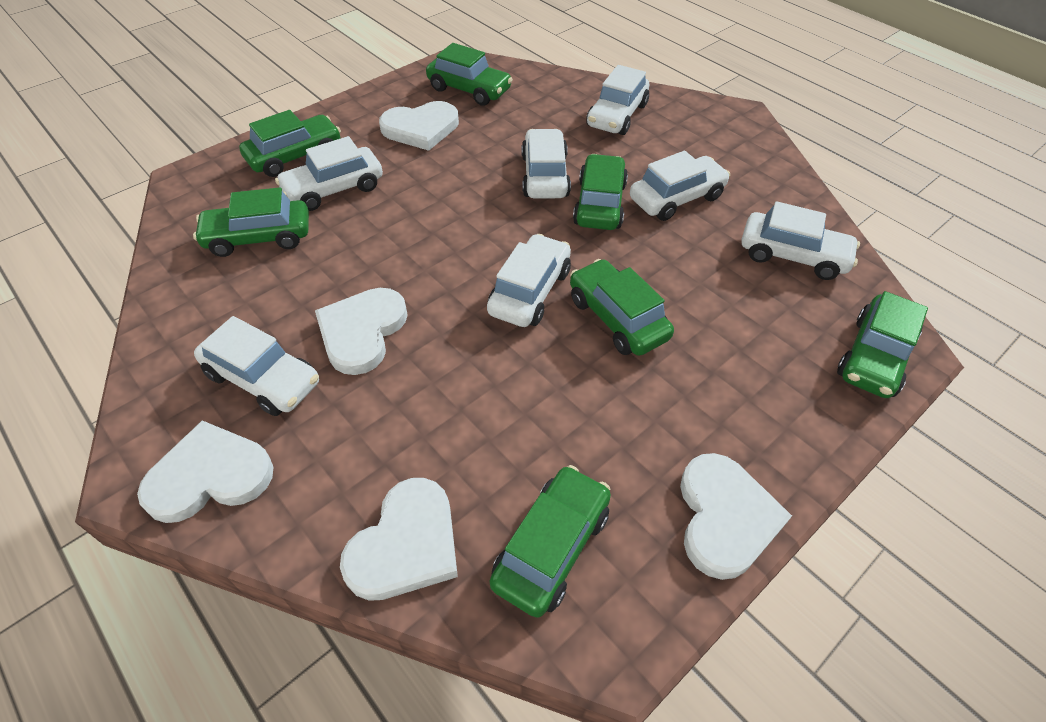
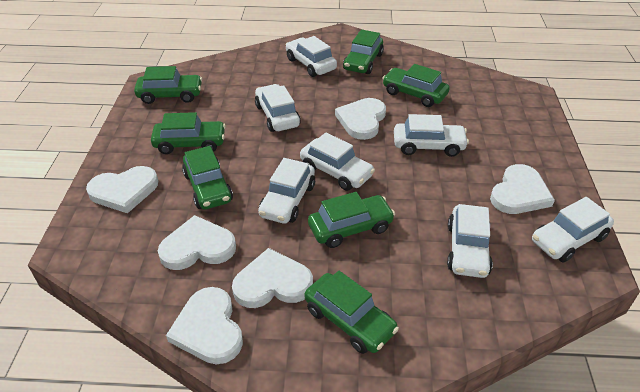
white heart: 5 -> 6

